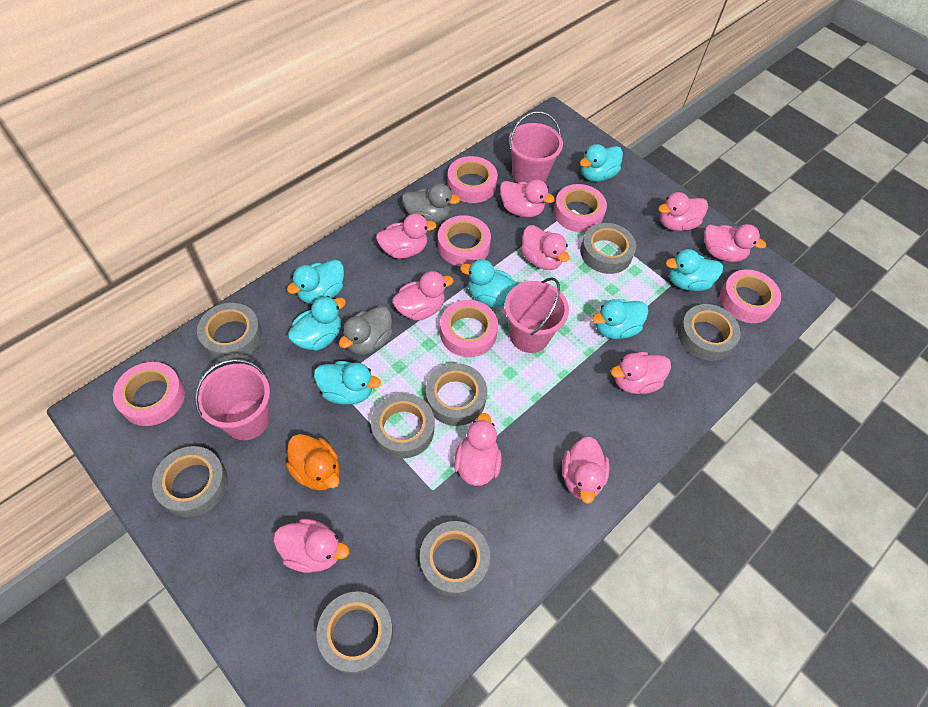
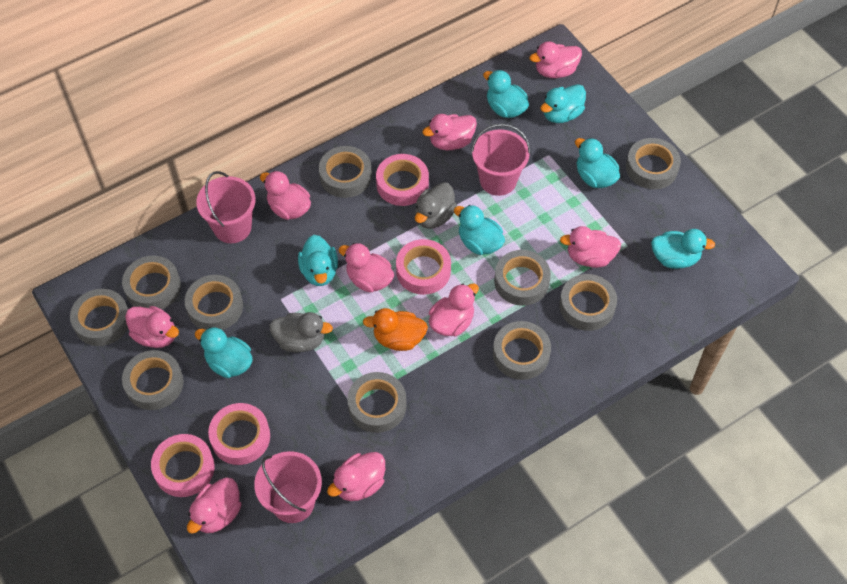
grey tape: 8 -> 10
pink duck: 10 -> 9
pink tape: 6 -> 4

